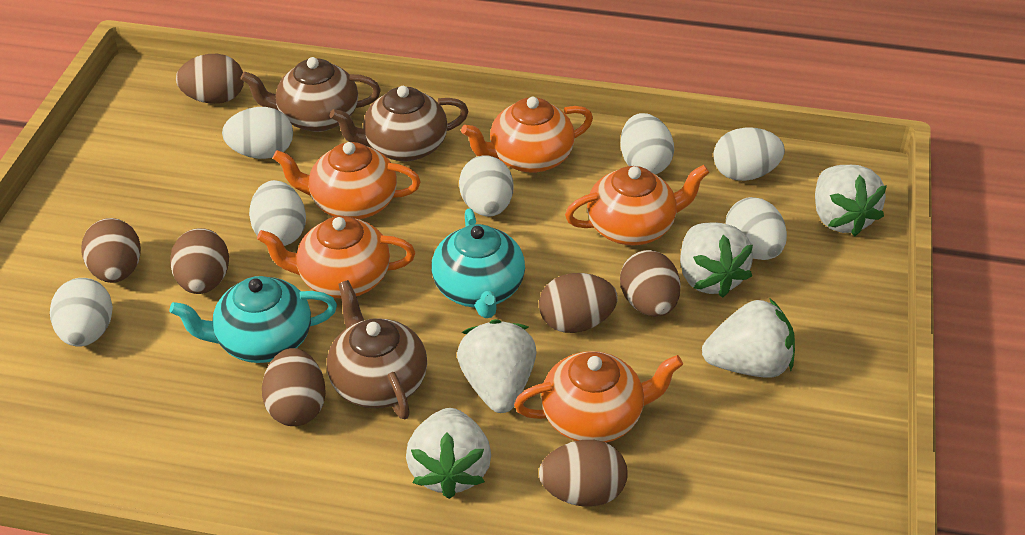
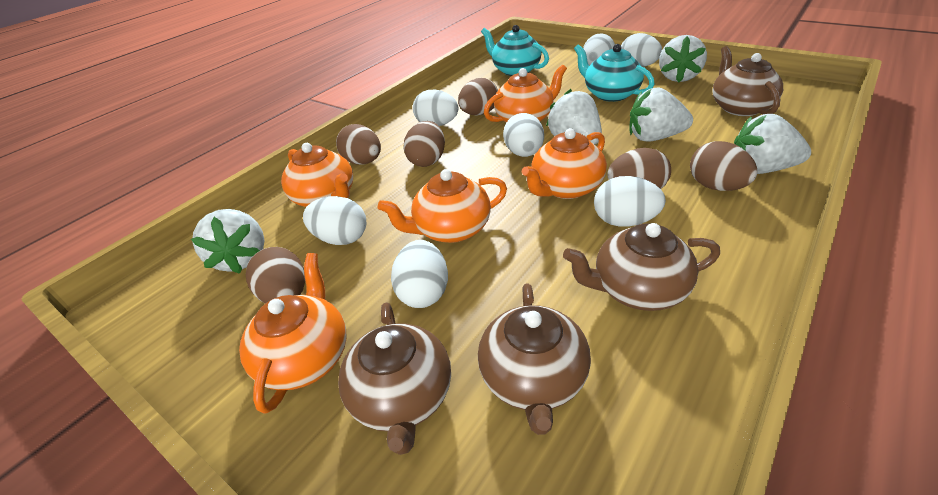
brown egg: 7 -> 6
brown teapot: 3 -> 4

